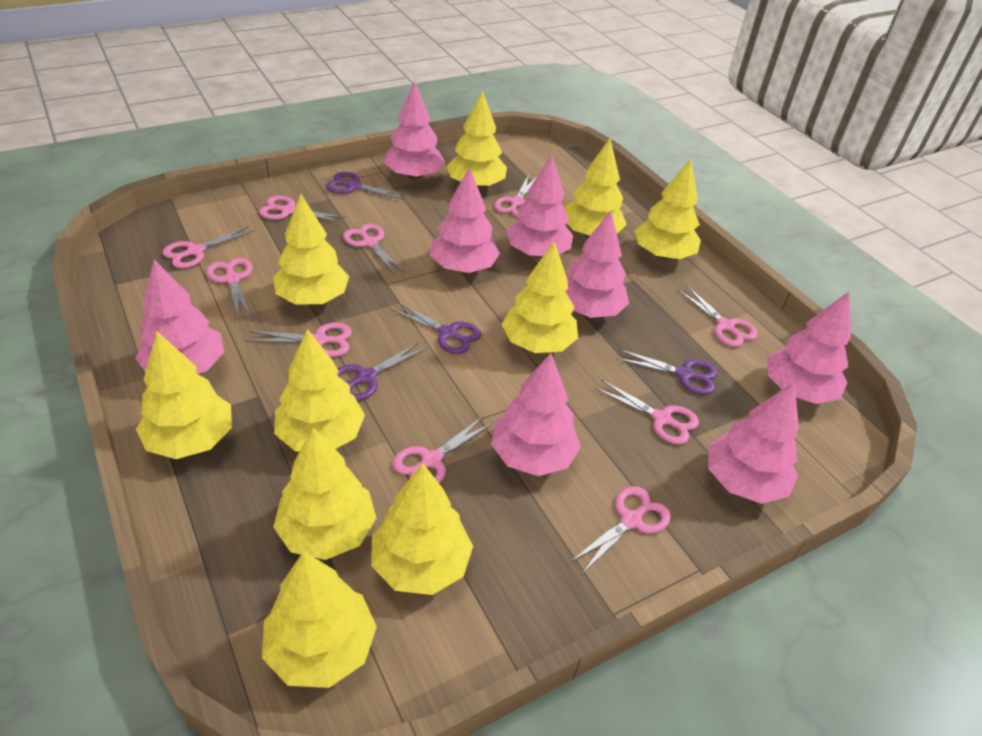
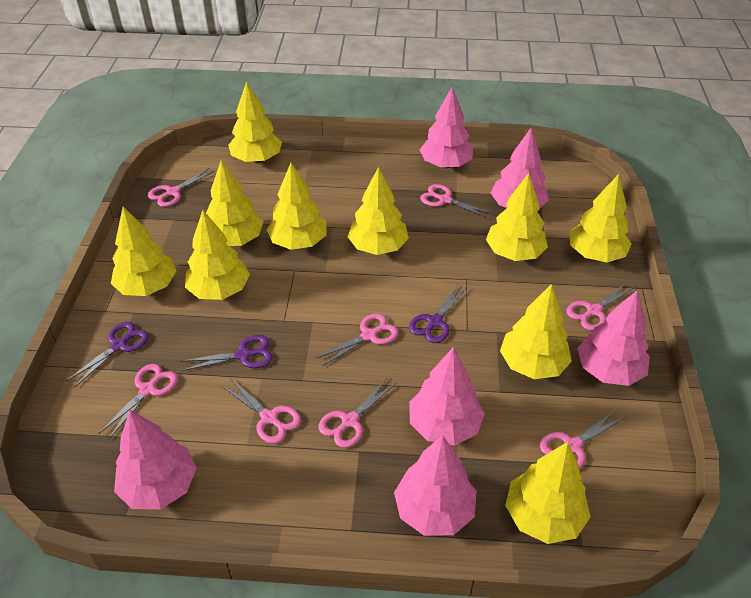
pink scissors: 10 -> 8
pink tree: 8 -> 6
purple scissors: 4 -> 3

